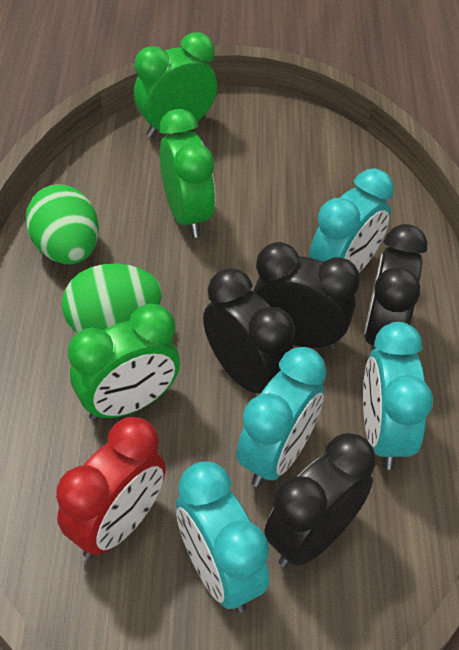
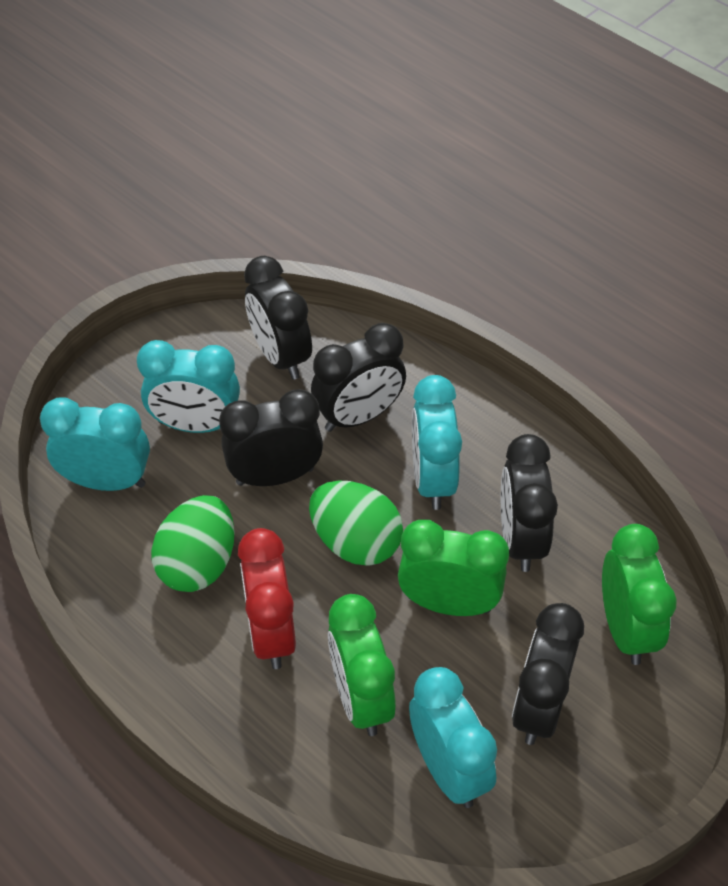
black clock: 4 -> 5

